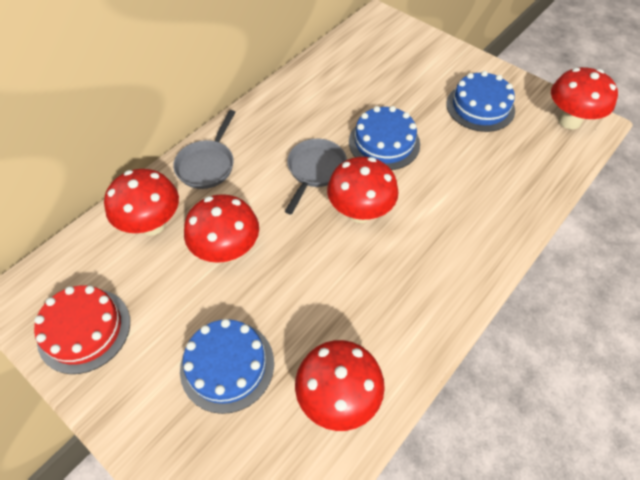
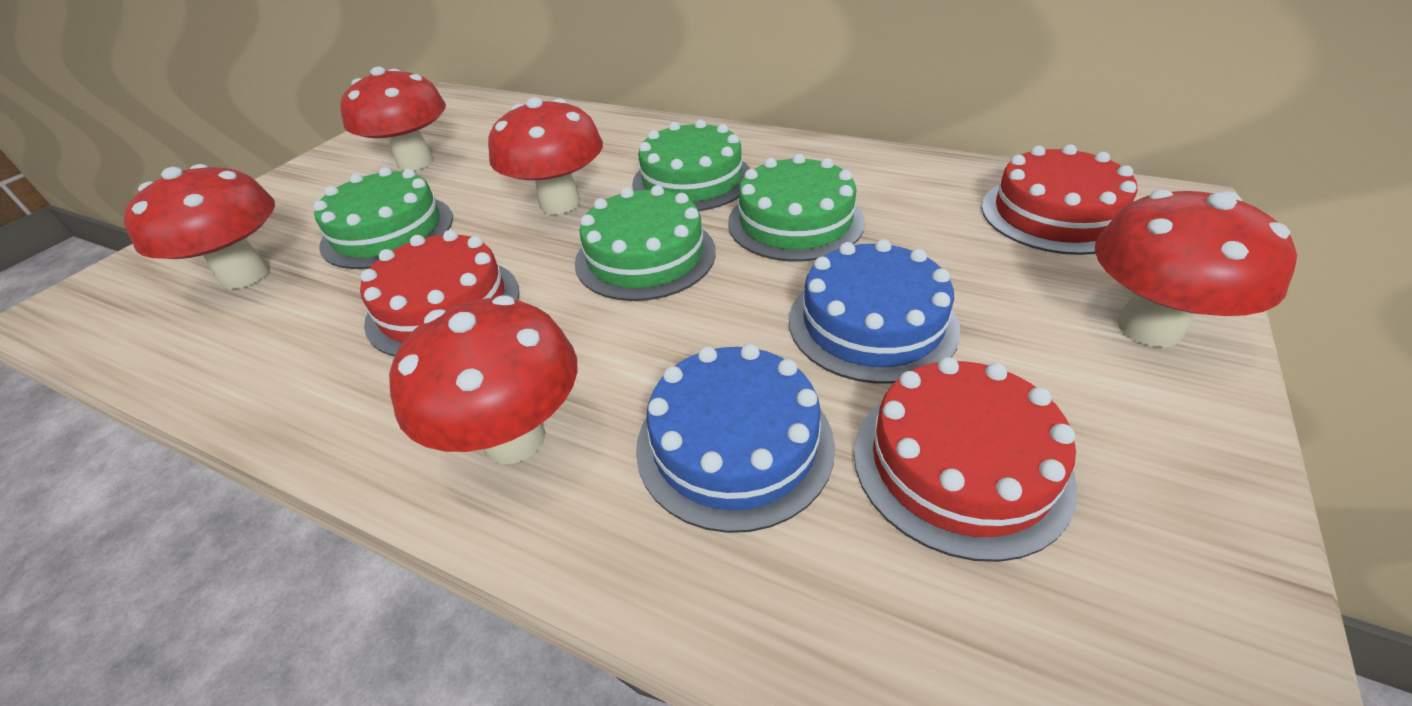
blue cake: 3 -> 2
green cake: 0 -> 4
grey pan: 2 -> 0
red cake: 1 -> 3

